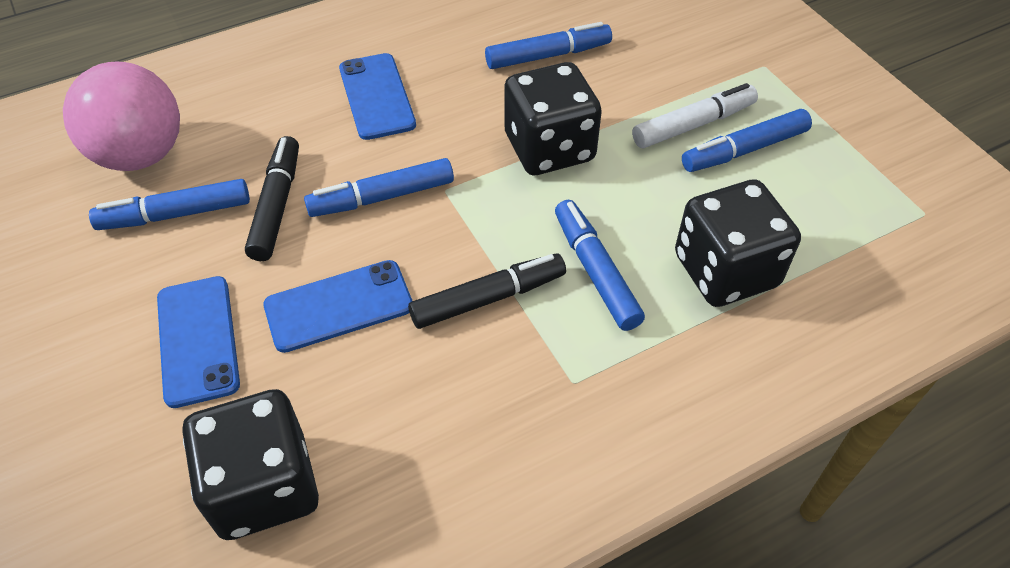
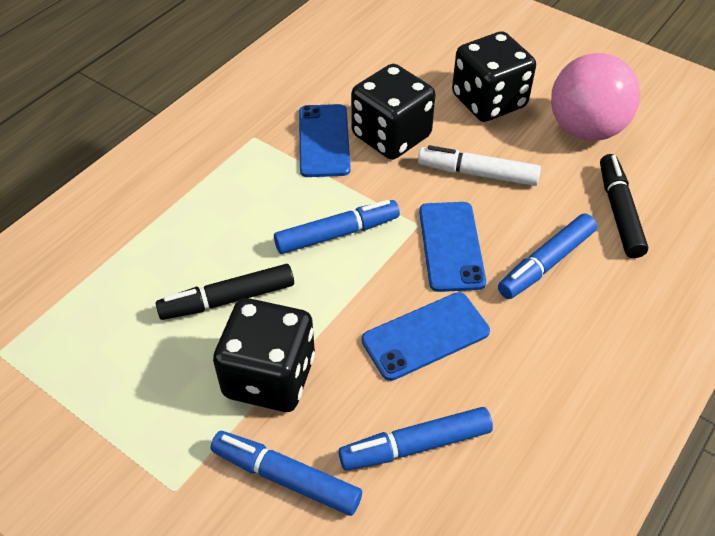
blue marker: 5 -> 4

